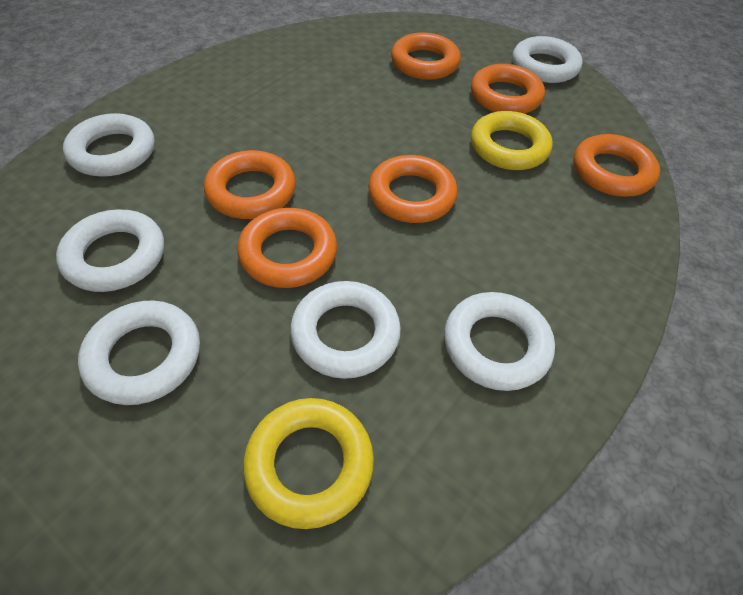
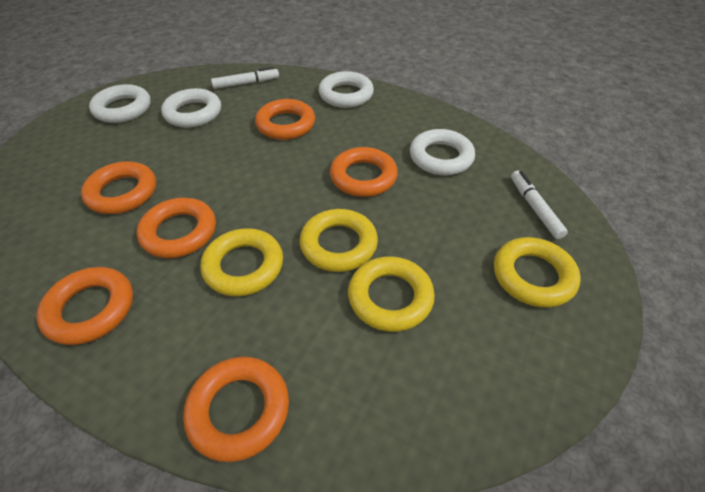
white marker: 0 -> 2
white ring: 6 -> 4
yellow ring: 2 -> 4

